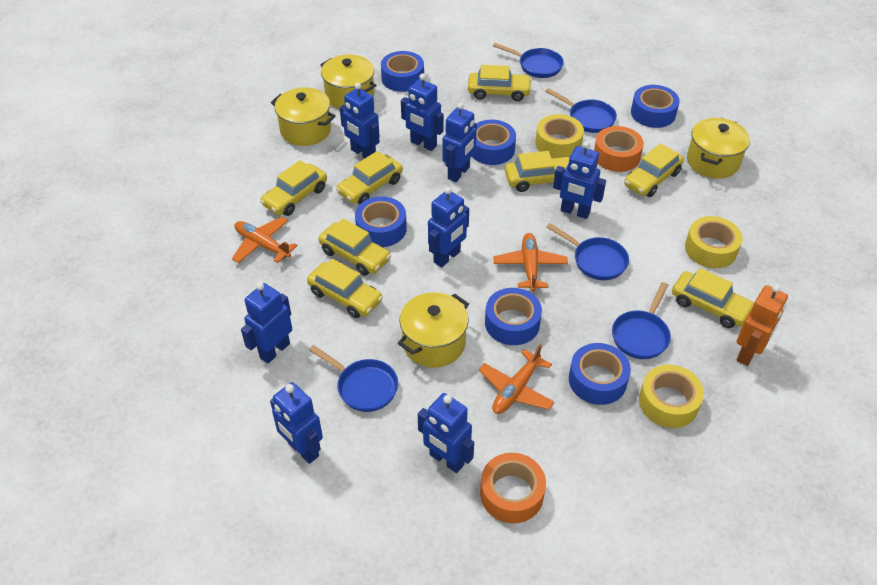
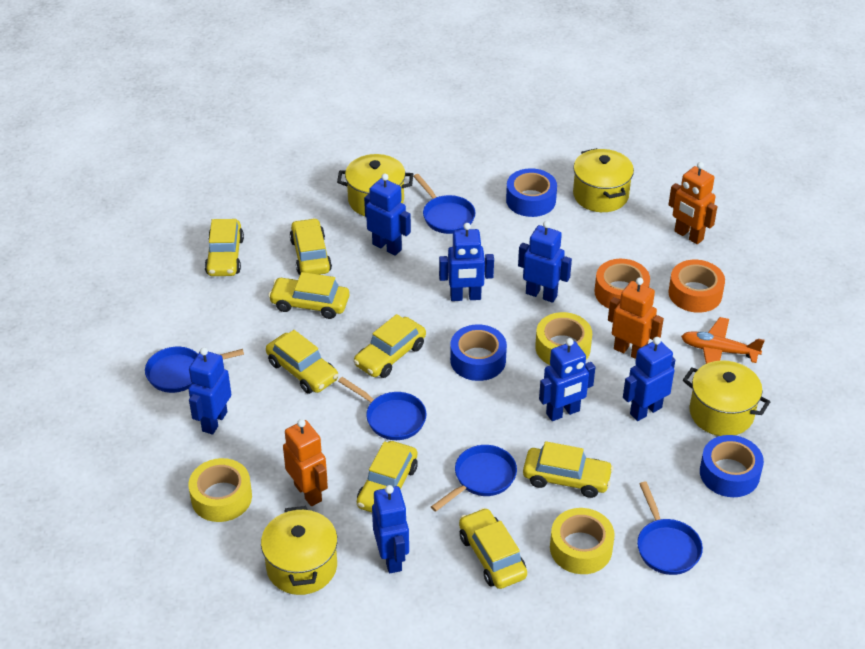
blue robot: 8 -> 7
blue tape: 6 -> 3
orange plane: 3 -> 1
orange robot: 1 -> 3

